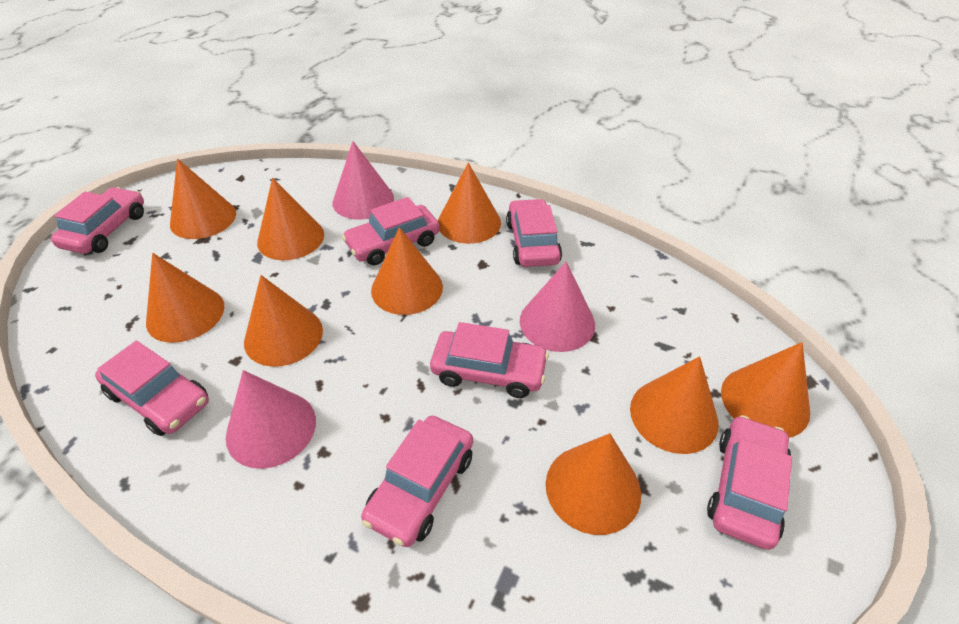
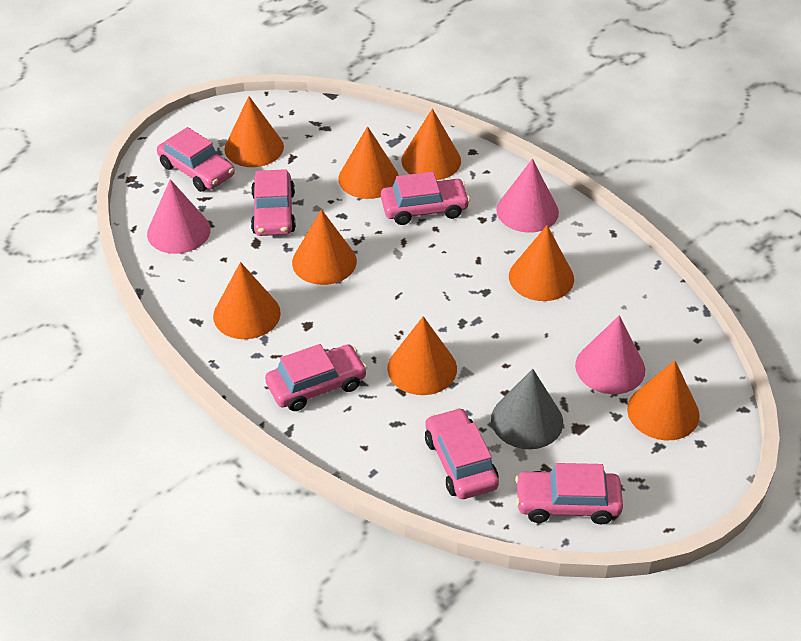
grey cone: 0 -> 1
orange cone: 9 -> 8
pink car: 7 -> 6

